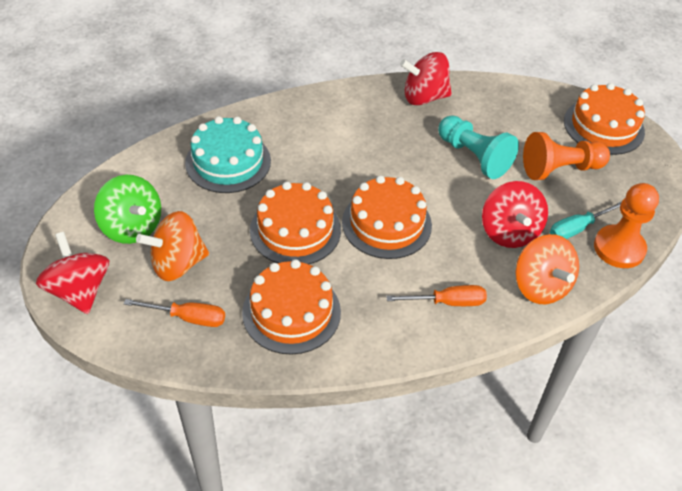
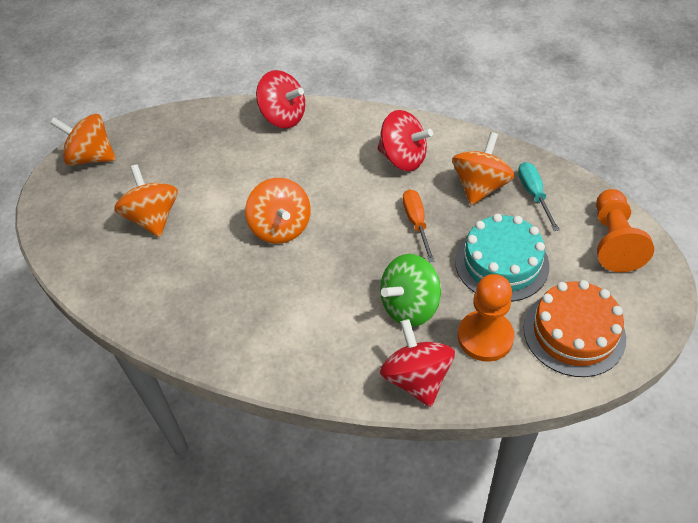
orange cake: 4 -> 1
orange screwdriver: 2 -> 1
orange spinning top: 2 -> 4
turquoise pawn: 1 -> 0

